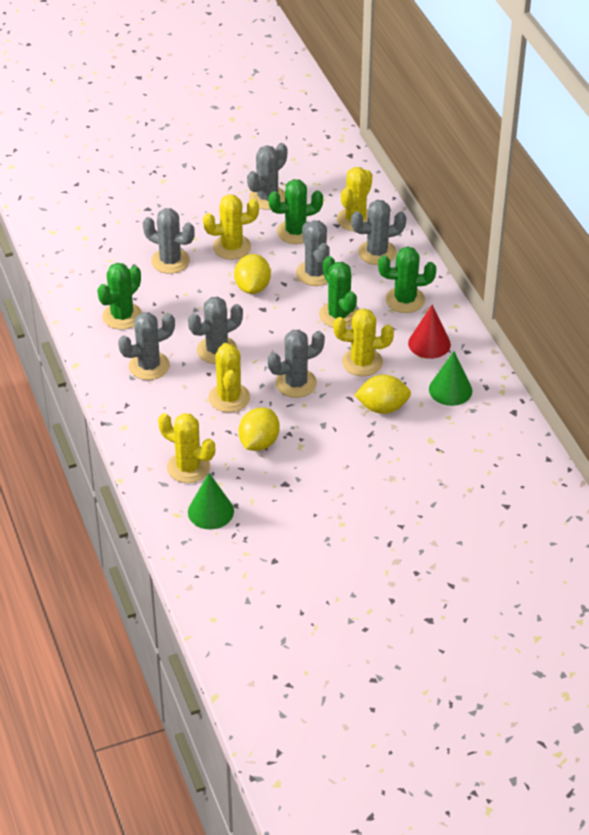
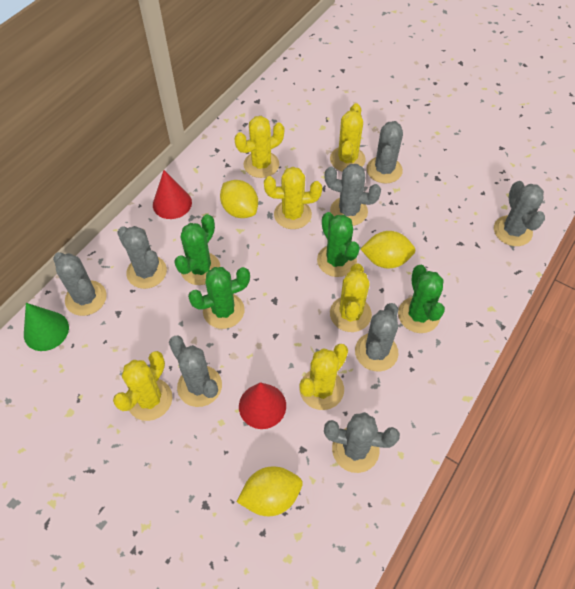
green cone: 2 -> 1
grey cactus: 7 -> 8
red cone: 1 -> 2
yellow cactus: 5 -> 6

